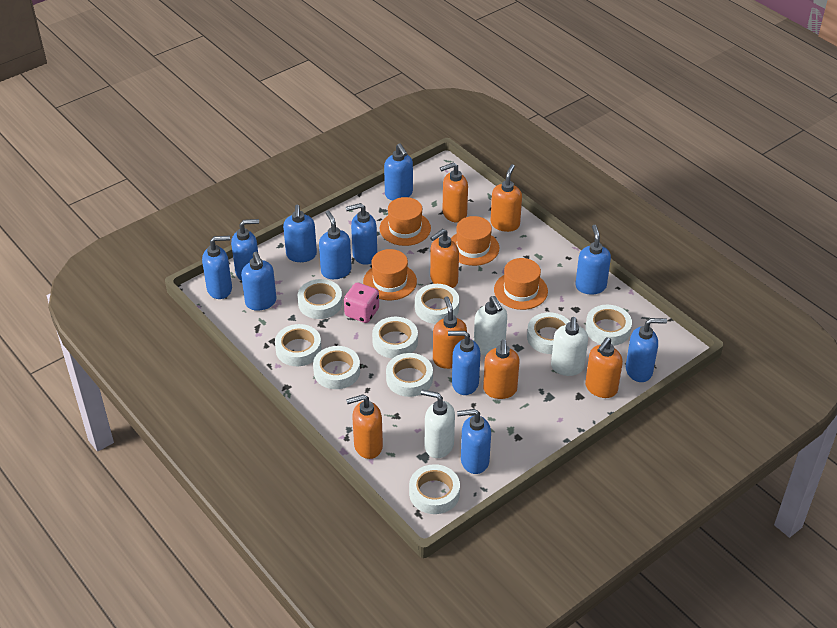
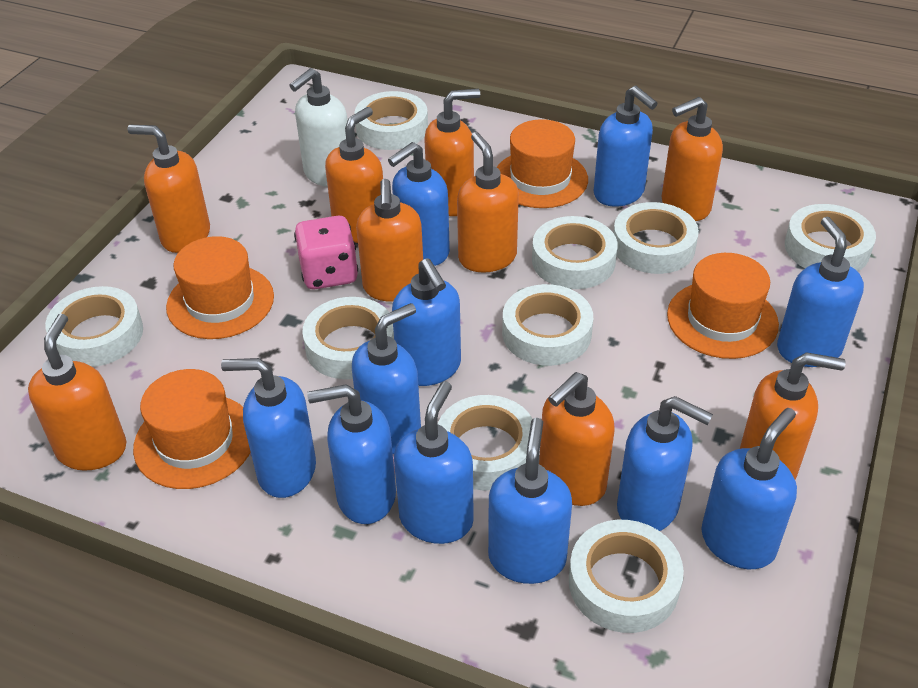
orange soap dispenser: 7 -> 9
white soap dispenser: 3 -> 1

